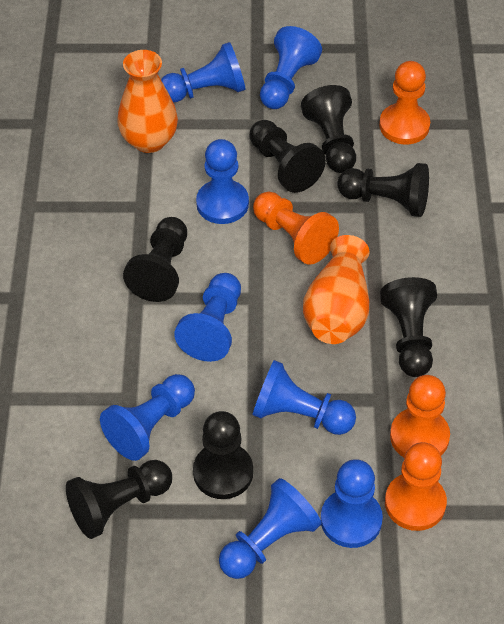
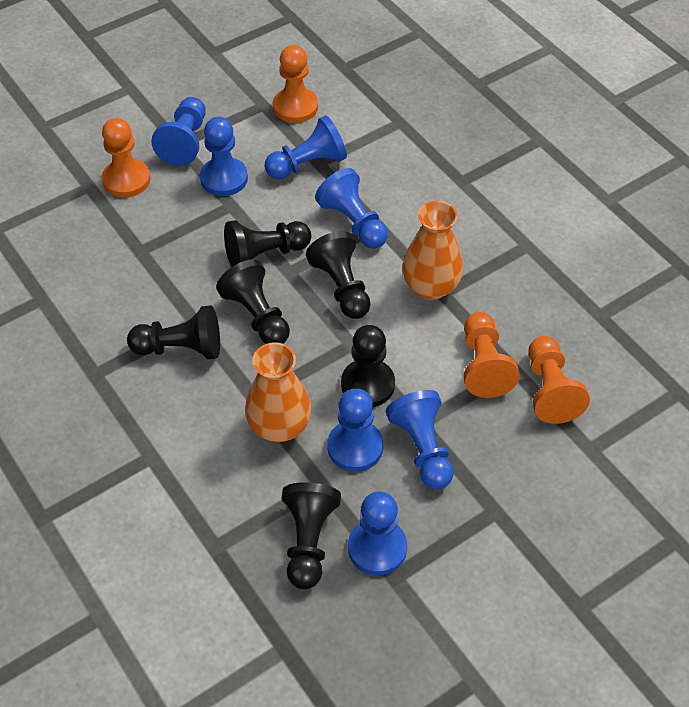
black pawn: 7 -> 6
blue pawn: 8 -> 7

